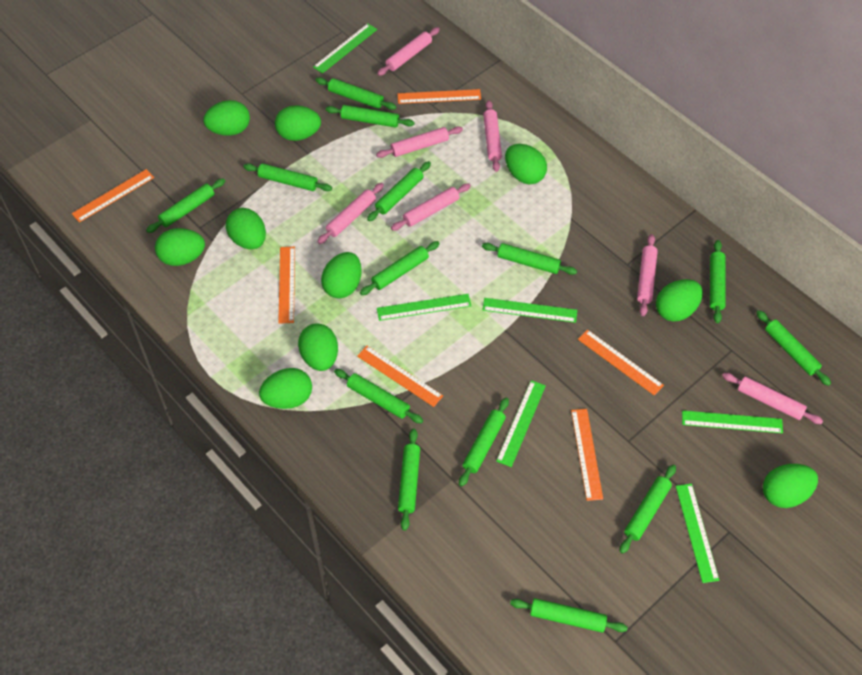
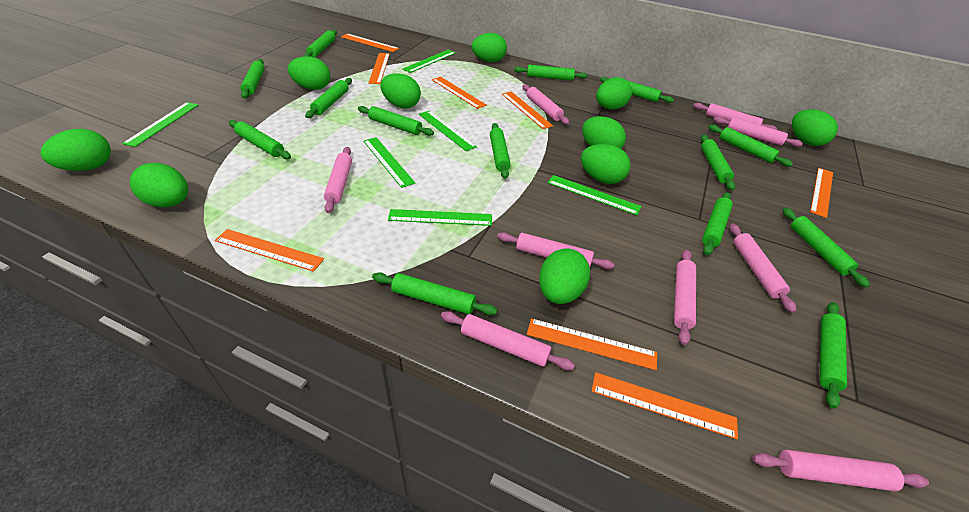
orange ruler: 6 -> 8
pink rolling pin: 7 -> 9

